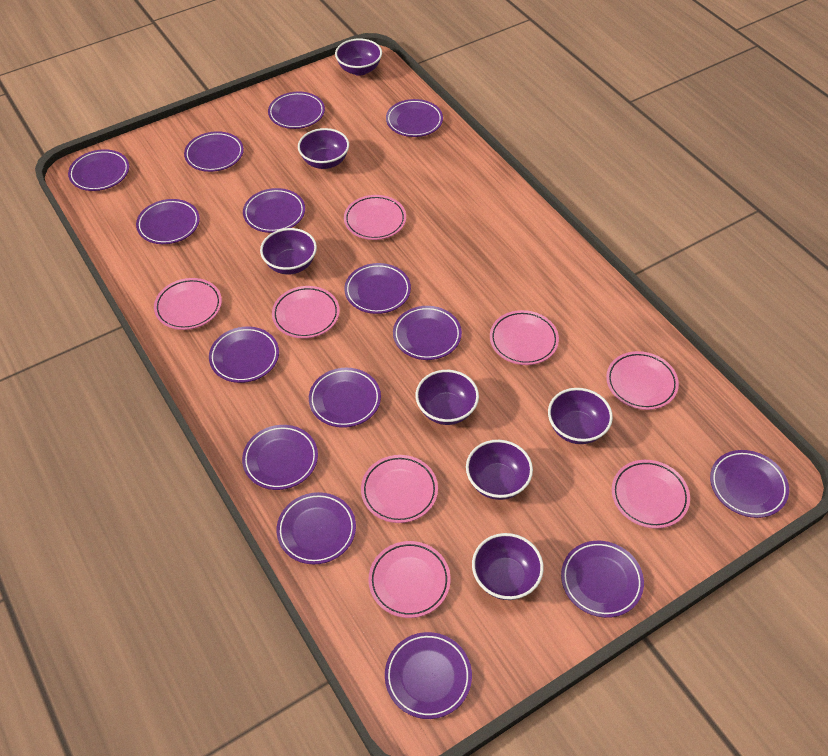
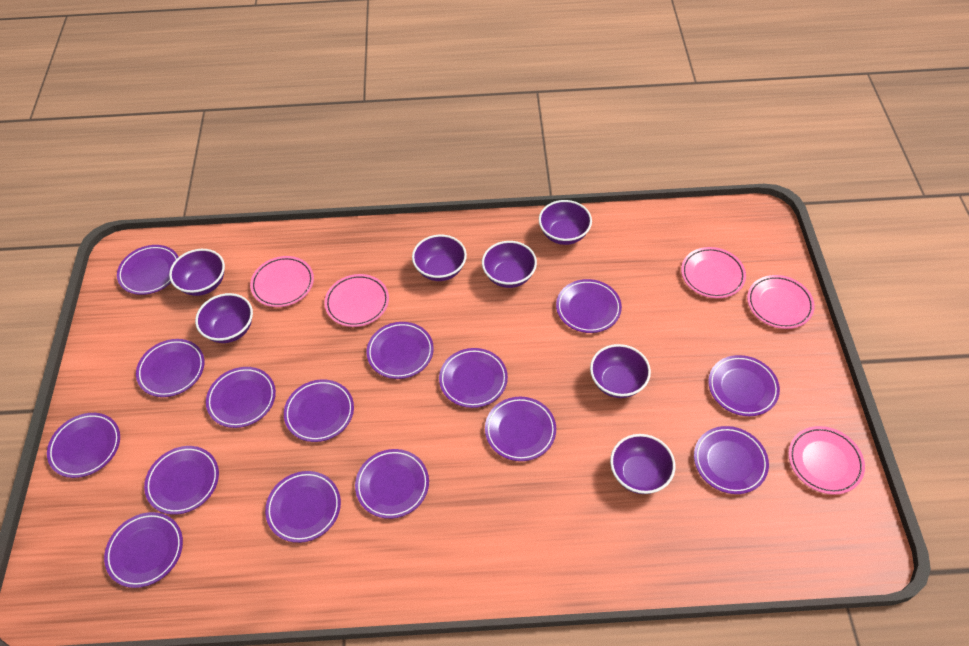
pink plate: 8 -> 5

